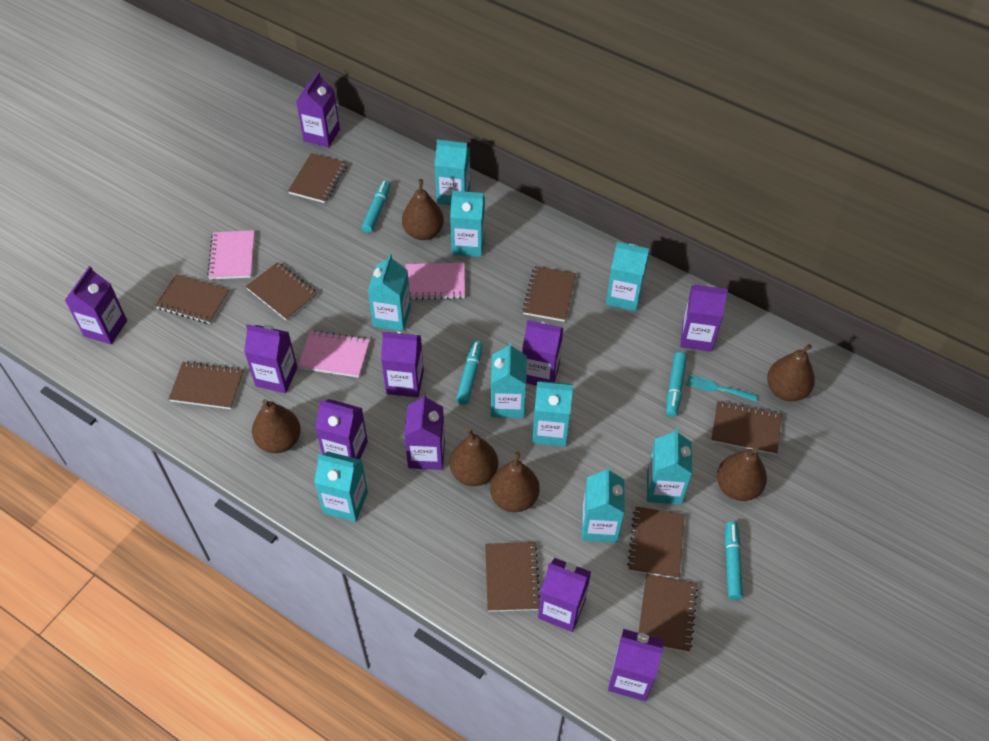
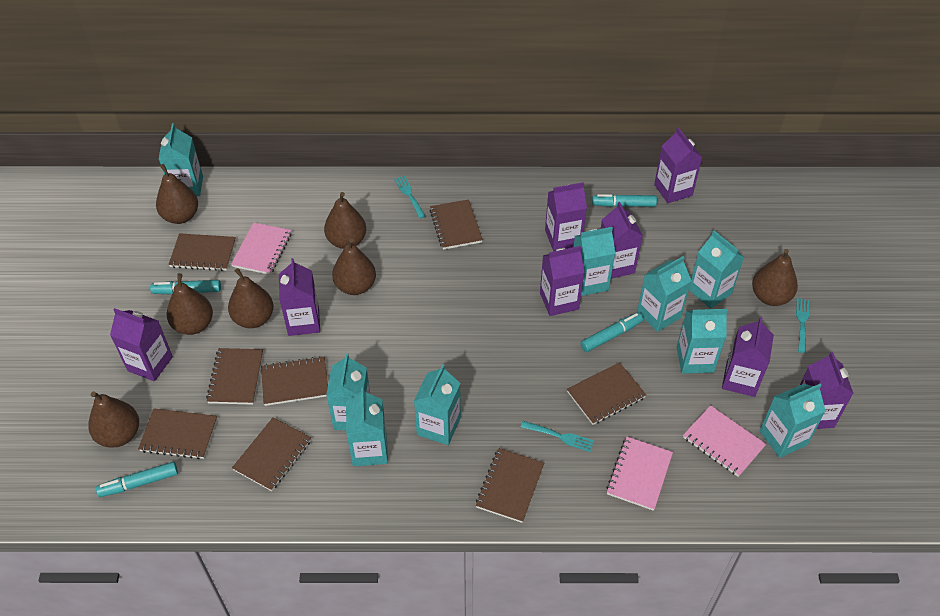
brown notebook: 9 -> 8
brown pear: 6 -> 7
purple carton: 10 -> 8
turquoise fork: 1 -> 3

